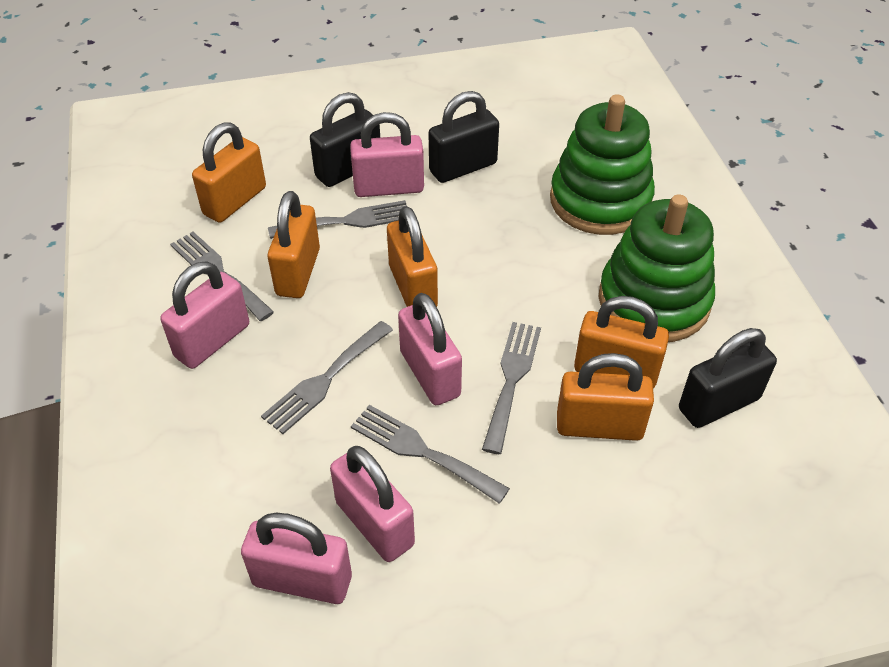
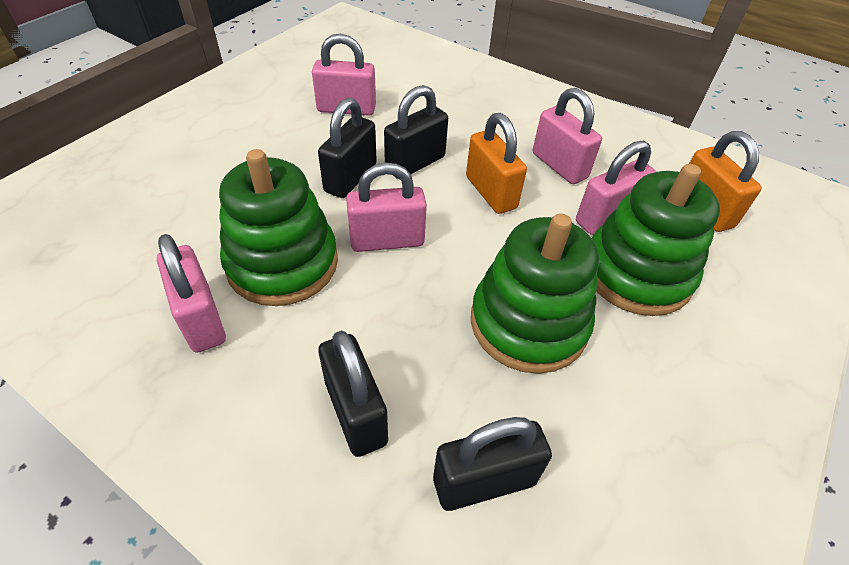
black padlock: 3 -> 4
green stacking toy: 2 -> 3
grey fork: 5 -> 0
orange padlock: 5 -> 2

